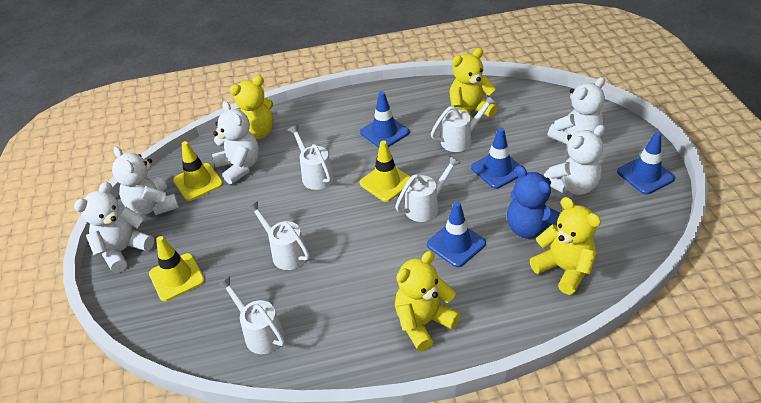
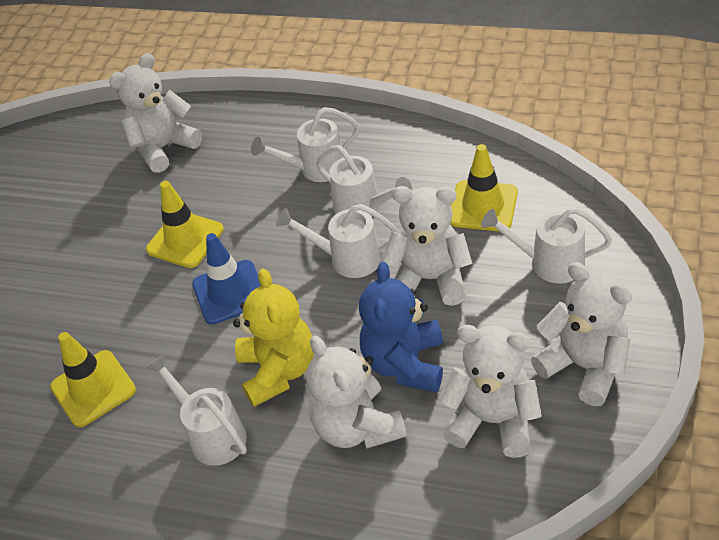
blue traffic cone: 4 -> 1
yellow teddy bear: 4 -> 1

